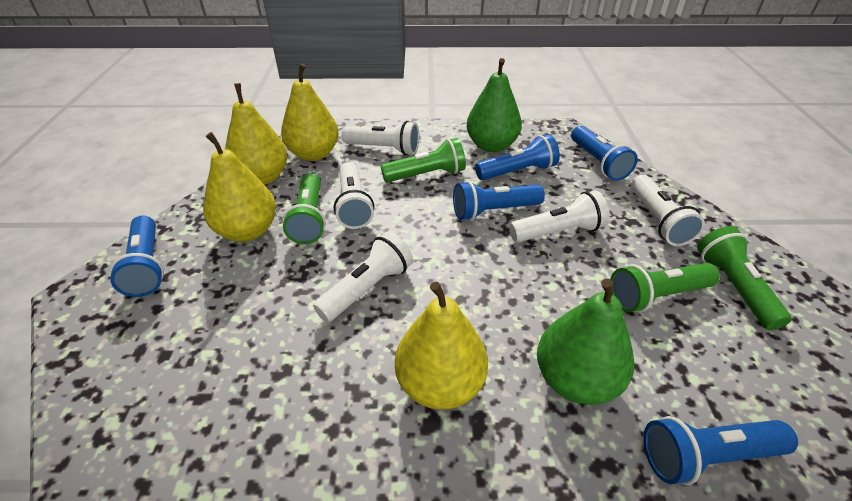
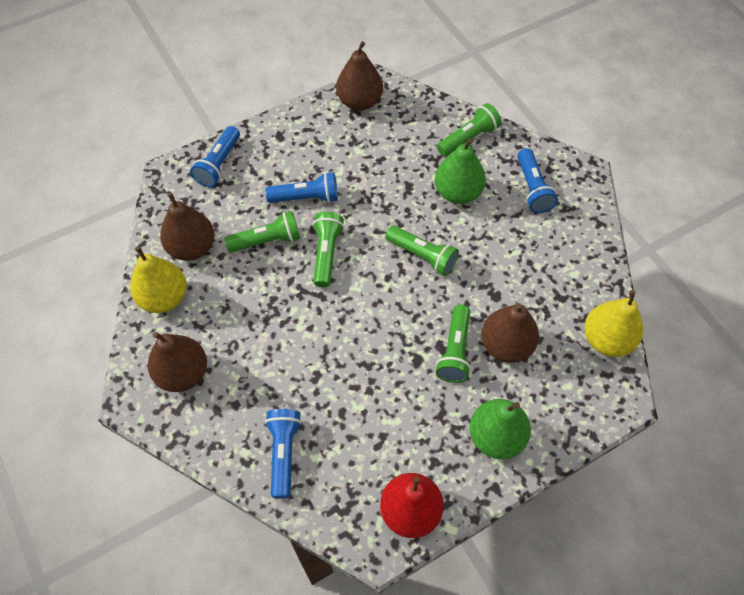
blue flashlight: 5 -> 4
brown pear: 0 -> 4
green flashlight: 4 -> 5
red pear: 0 -> 1
white flashlight: 5 -> 0
yellow pear: 4 -> 2

